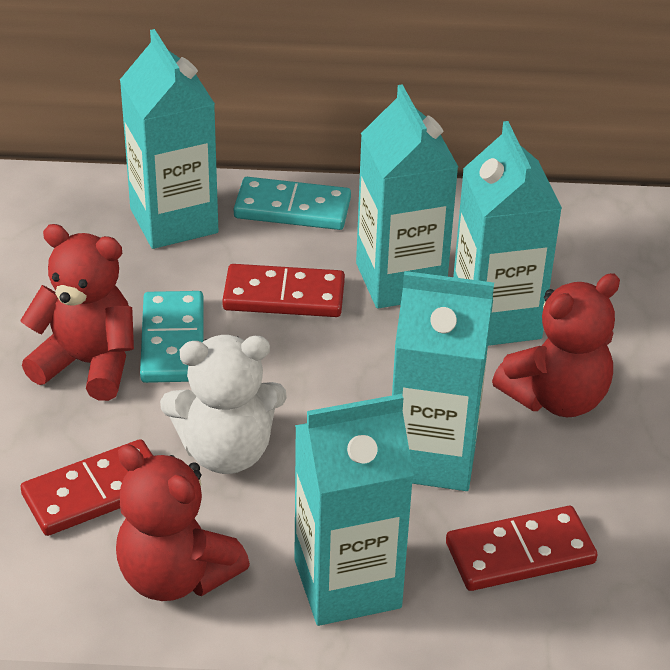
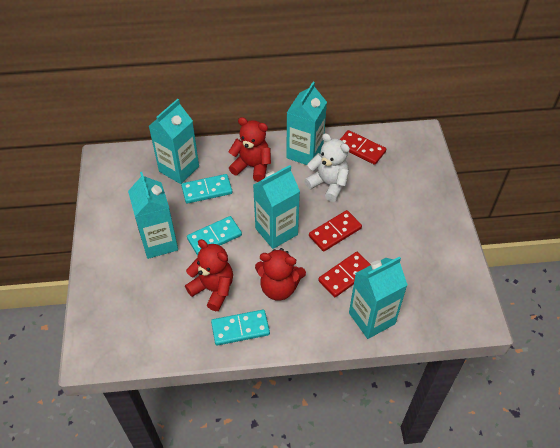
turquoise domino: 2 -> 3

